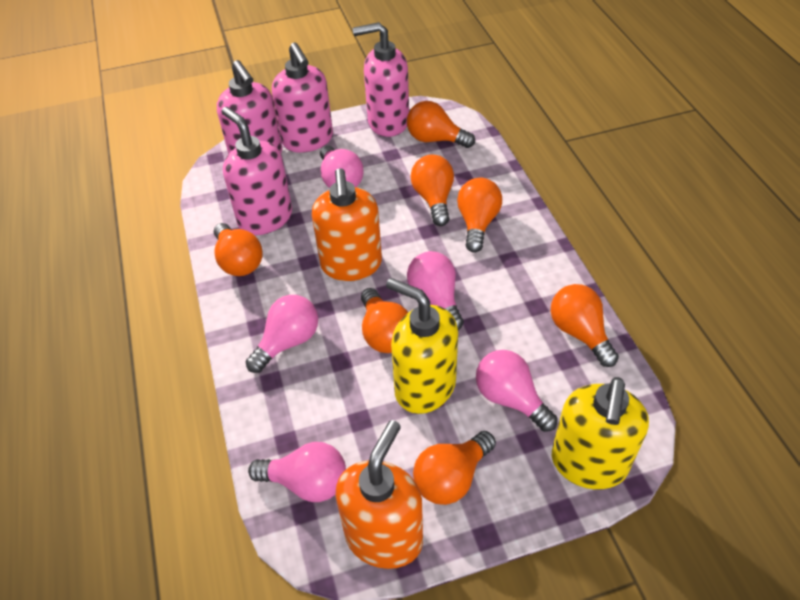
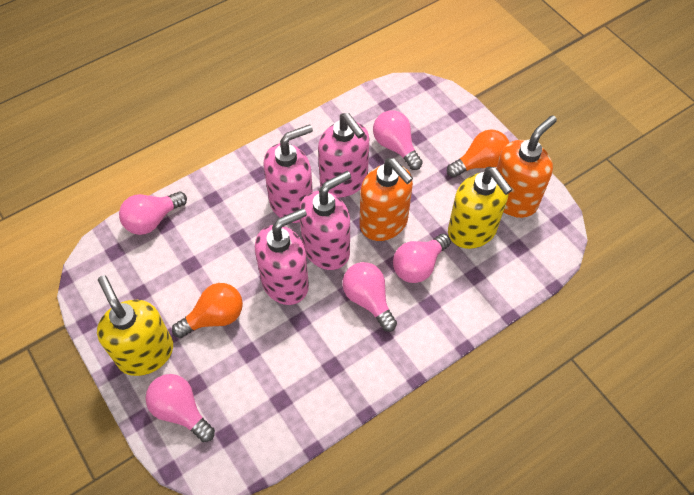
orange light bulb: 7 -> 2

